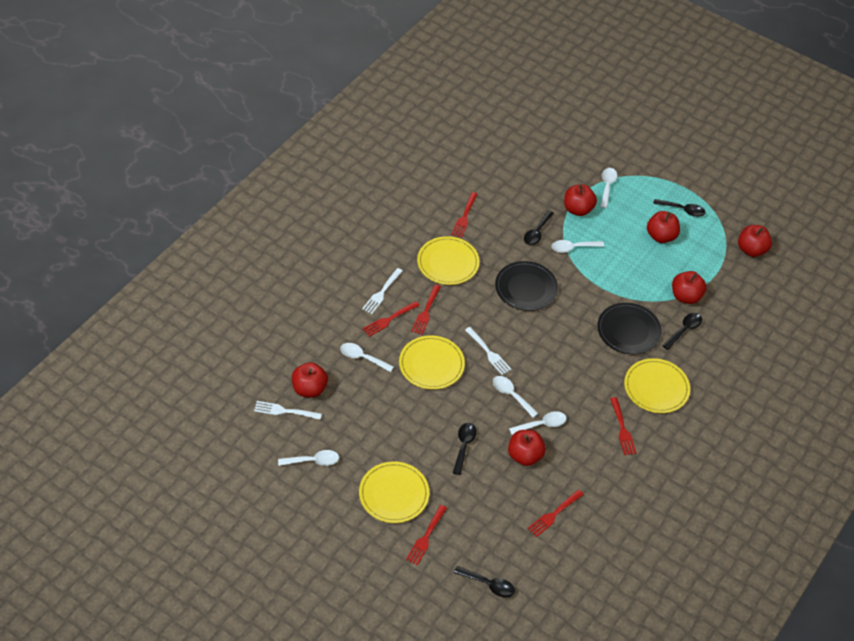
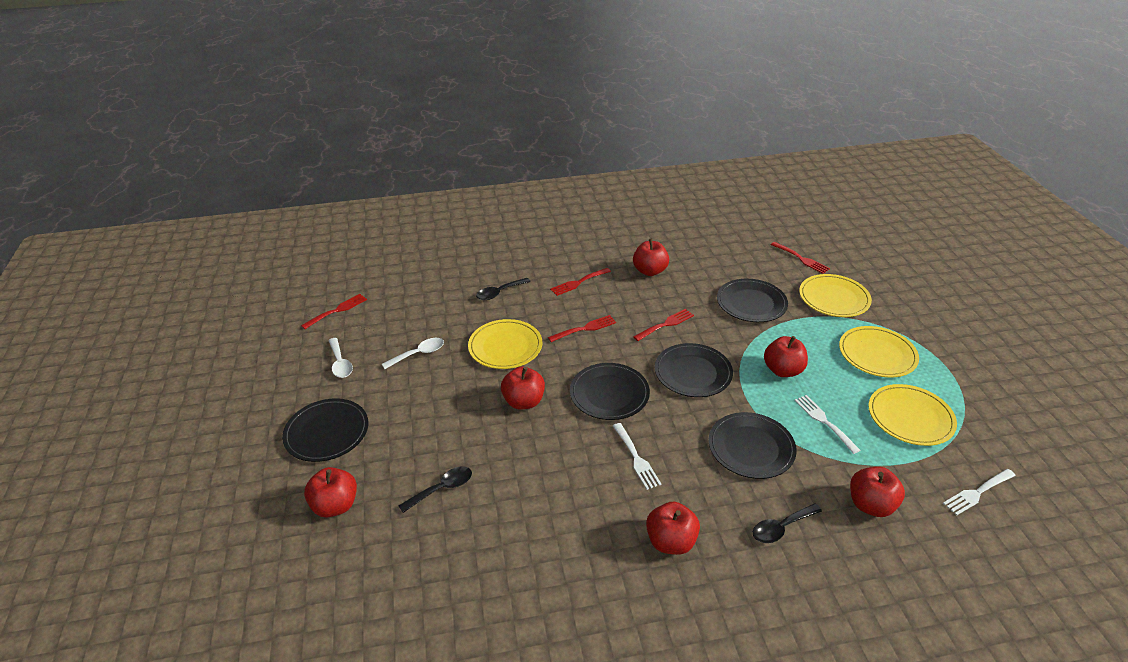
black plate: 2 -> 5
black spoon: 5 -> 3
red fork: 6 -> 5
white spoon: 6 -> 2

